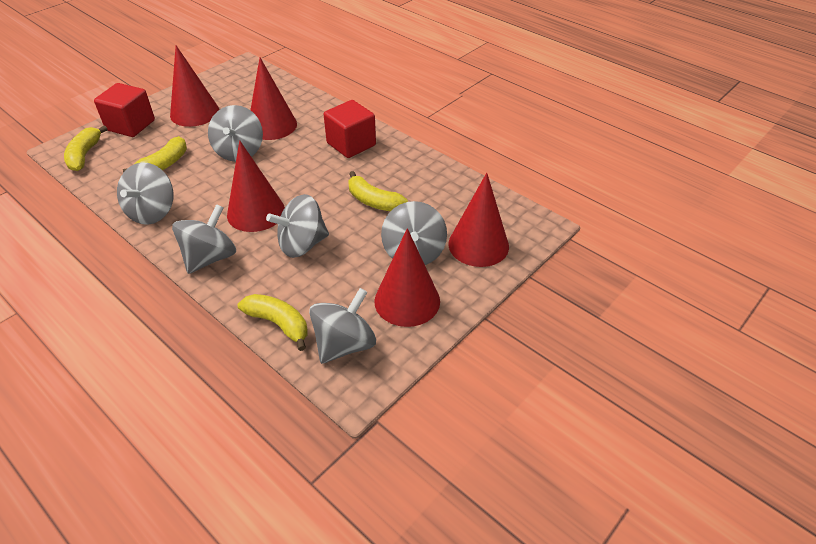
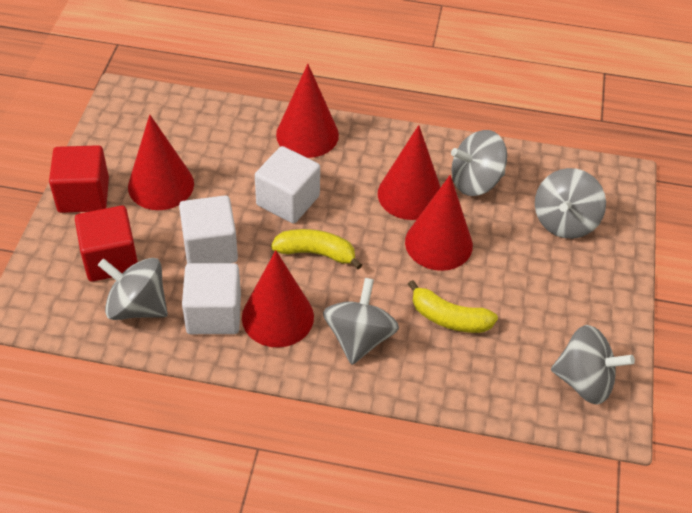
grey spinning top: 6 -> 5
white cube: 0 -> 3
yellow banana: 4 -> 2

